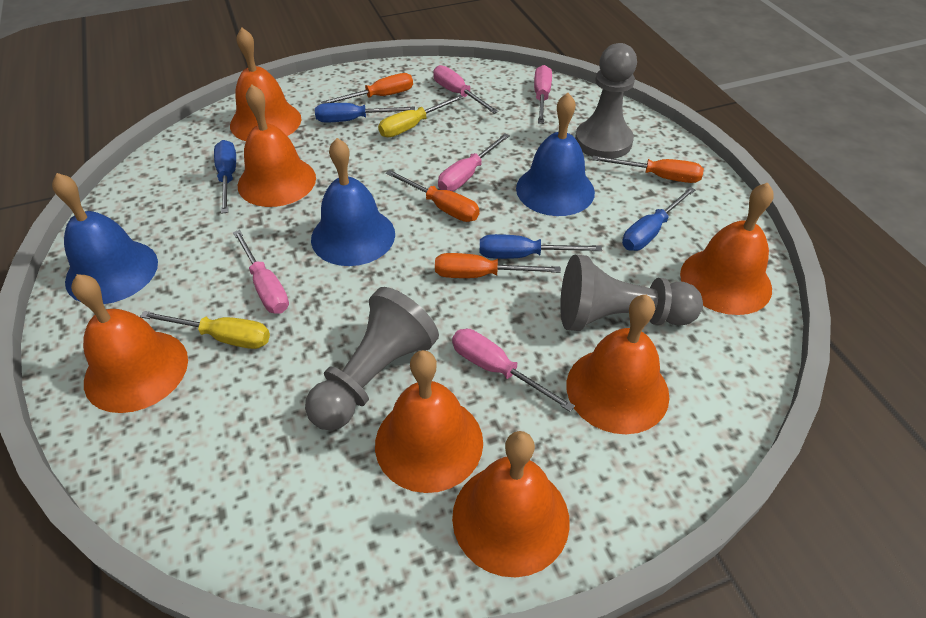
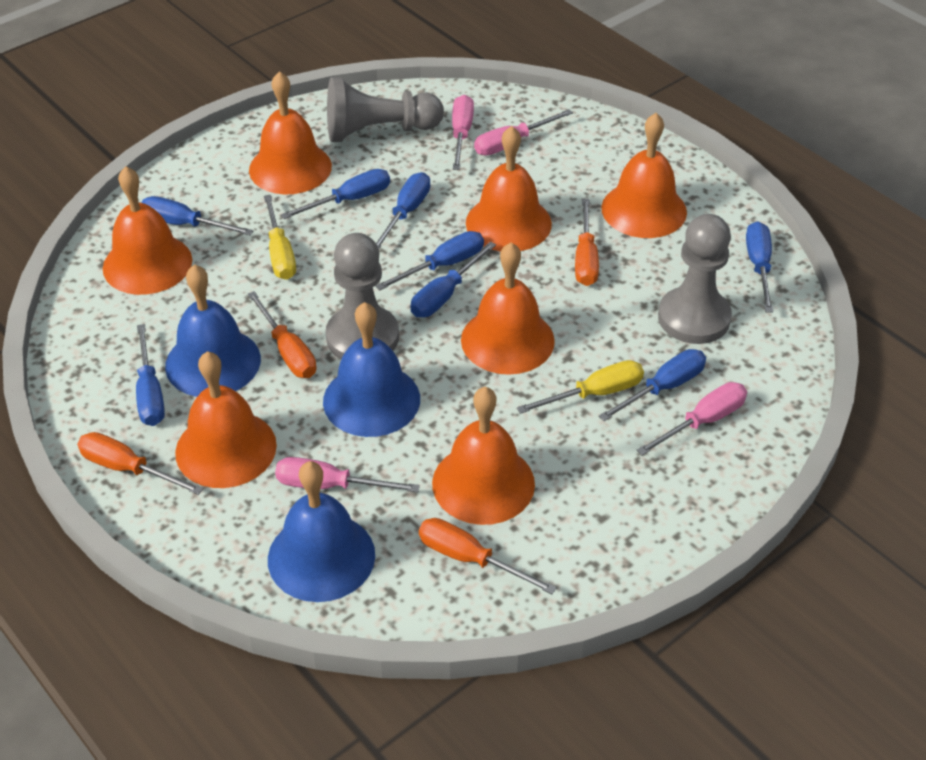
blue screwdriver: 4 -> 8
pink screwdriver: 5 -> 4

